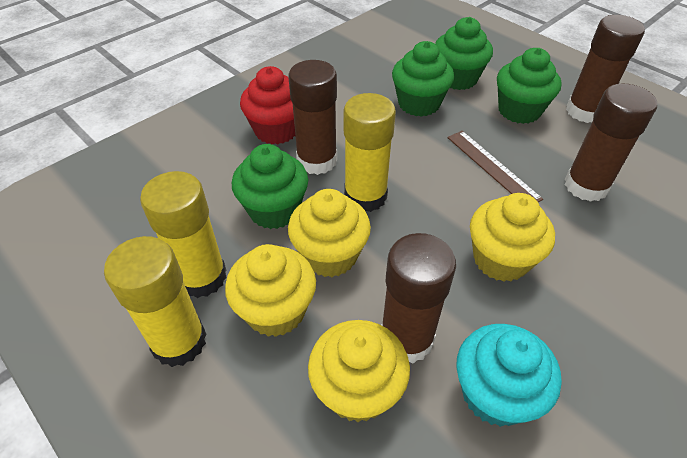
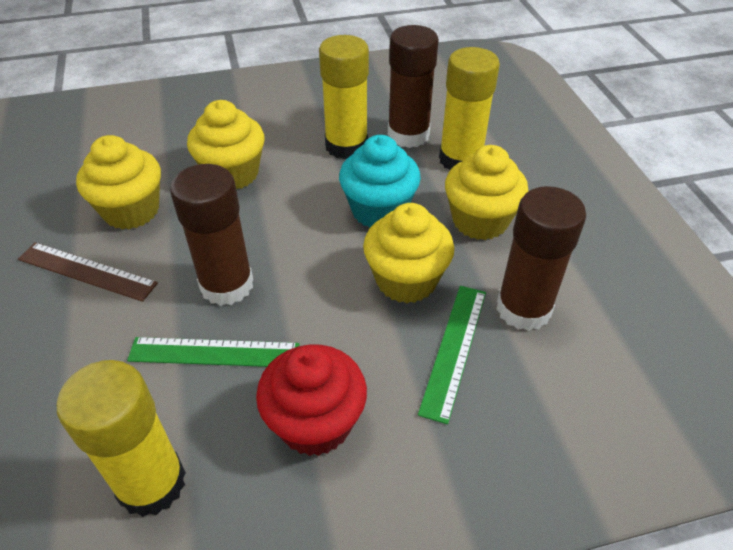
brown glue stick: 4 -> 3
green cupcake: 4 -> 0
green ruler: 0 -> 2

